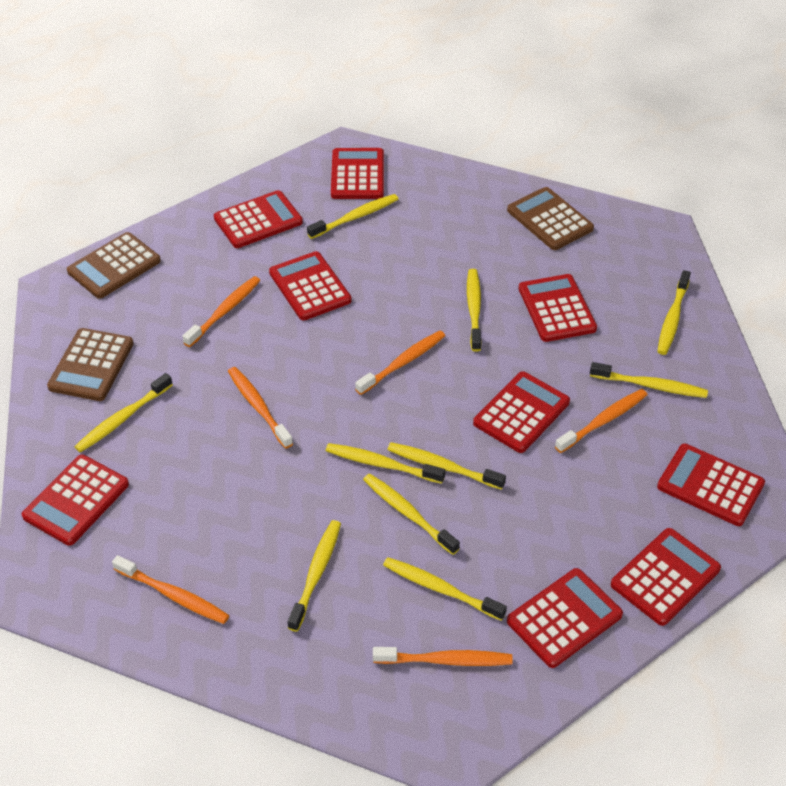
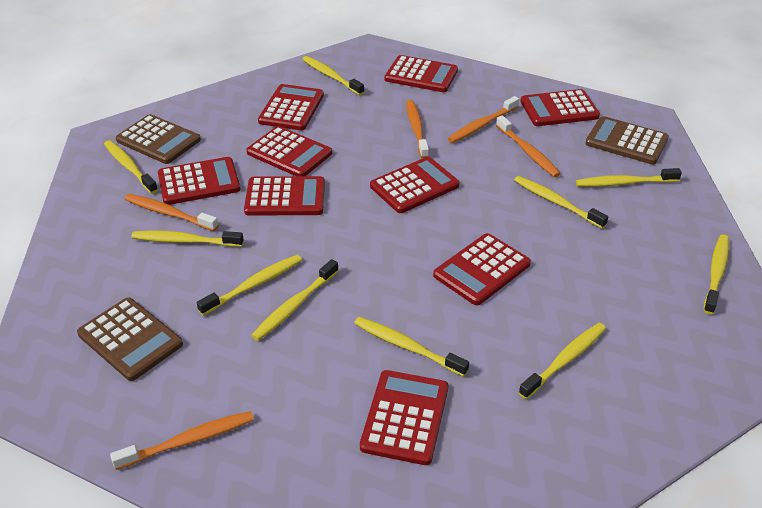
orange toothbrush: 6 -> 5

